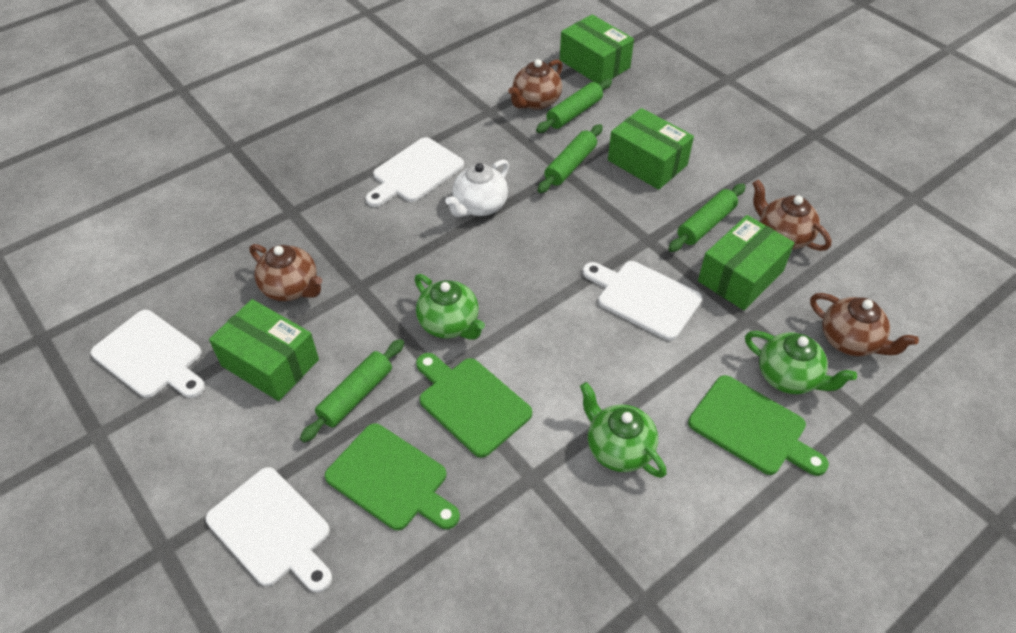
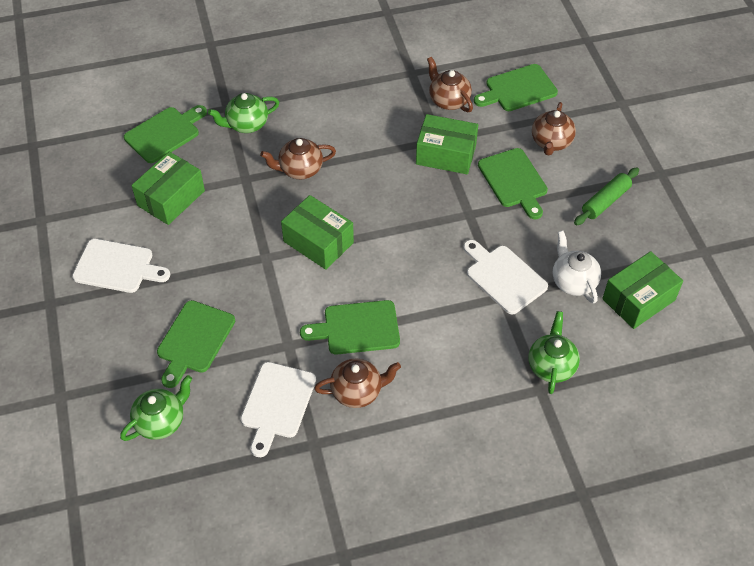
green cutting board: 3 -> 5
green rolling pin: 4 -> 1
white cutting board: 4 -> 3

